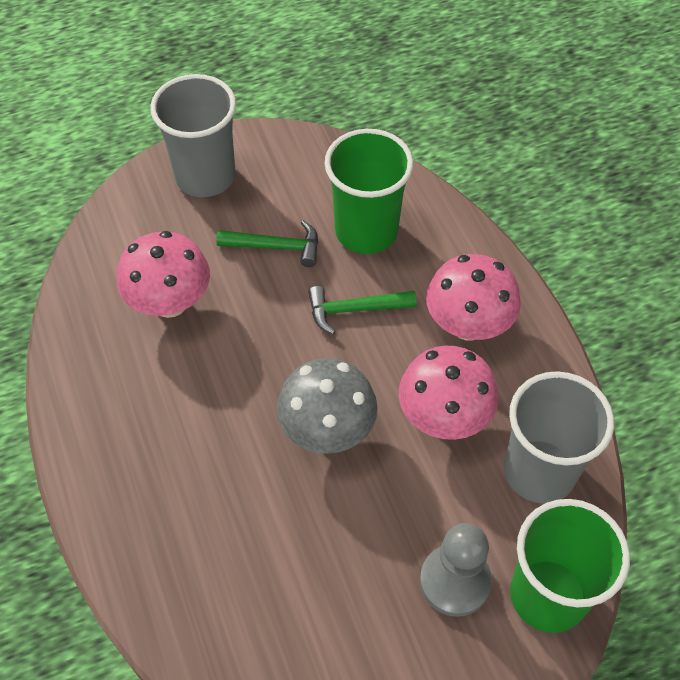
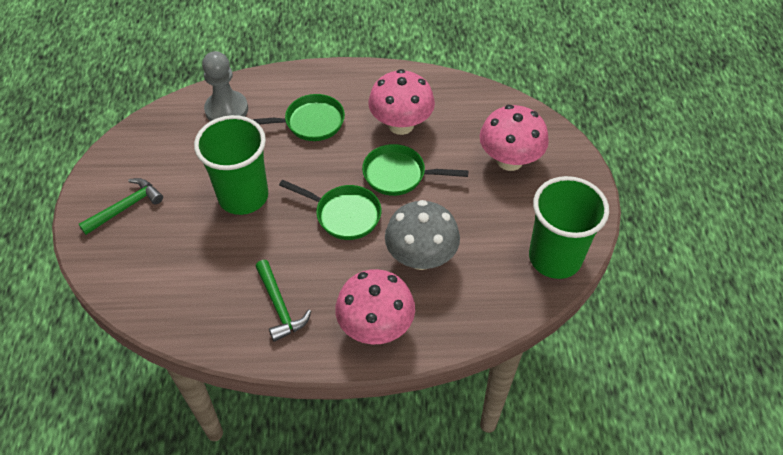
green pan: 0 -> 3
grey cup: 2 -> 0

